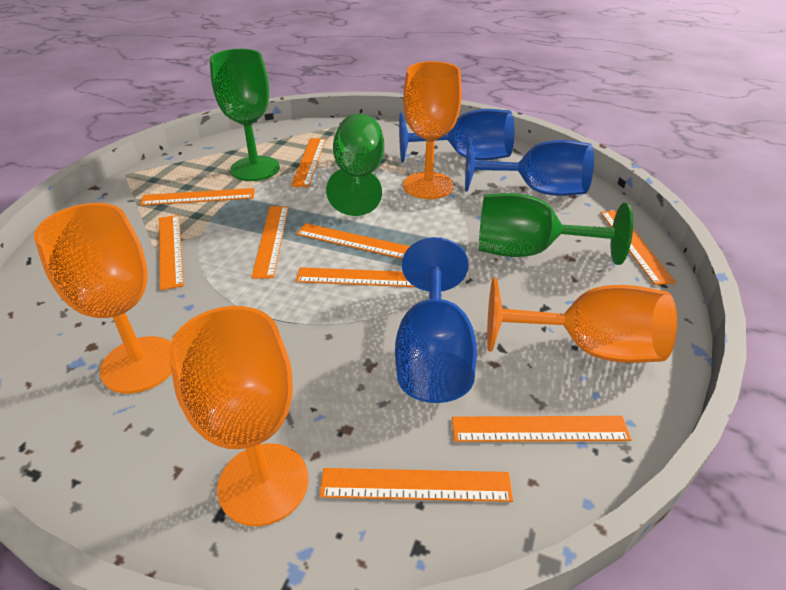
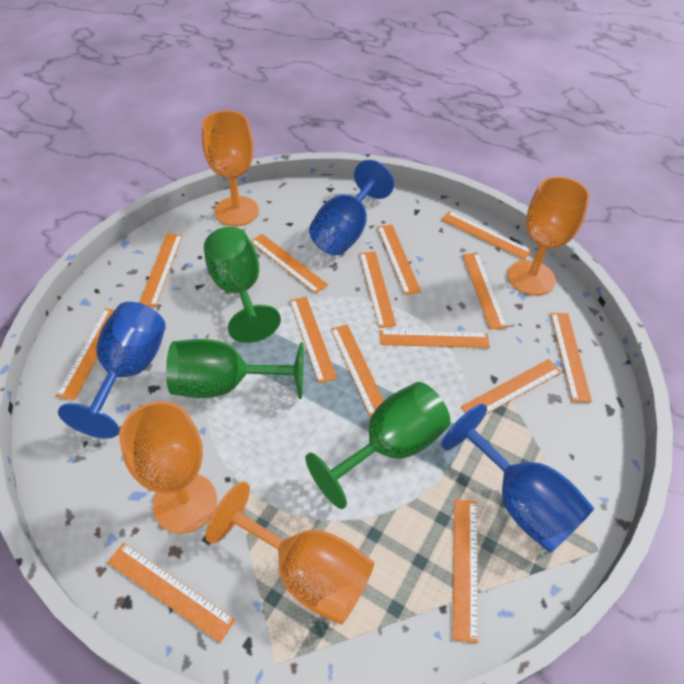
orange ruler: 9 -> 14

